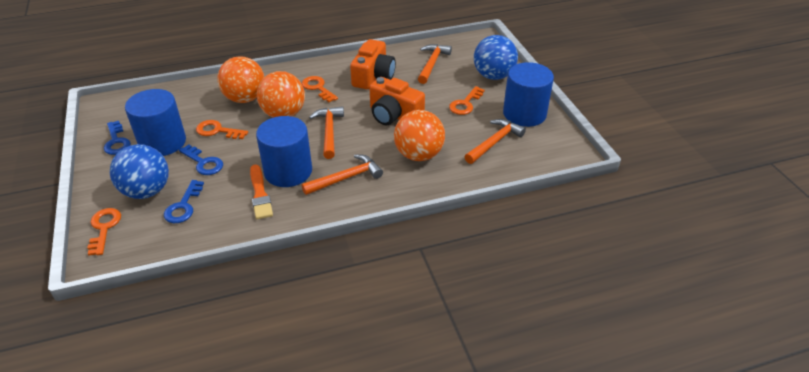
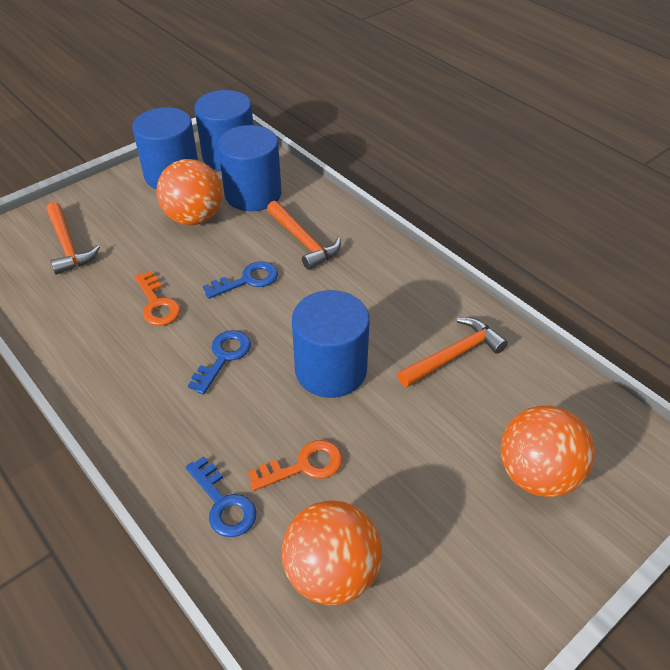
blue ball: 2 -> 0
blue cylinder: 3 -> 4
orange brush: 1 -> 0
orange camera: 2 -> 0
orange hammer: 4 -> 3
orange key: 4 -> 2

